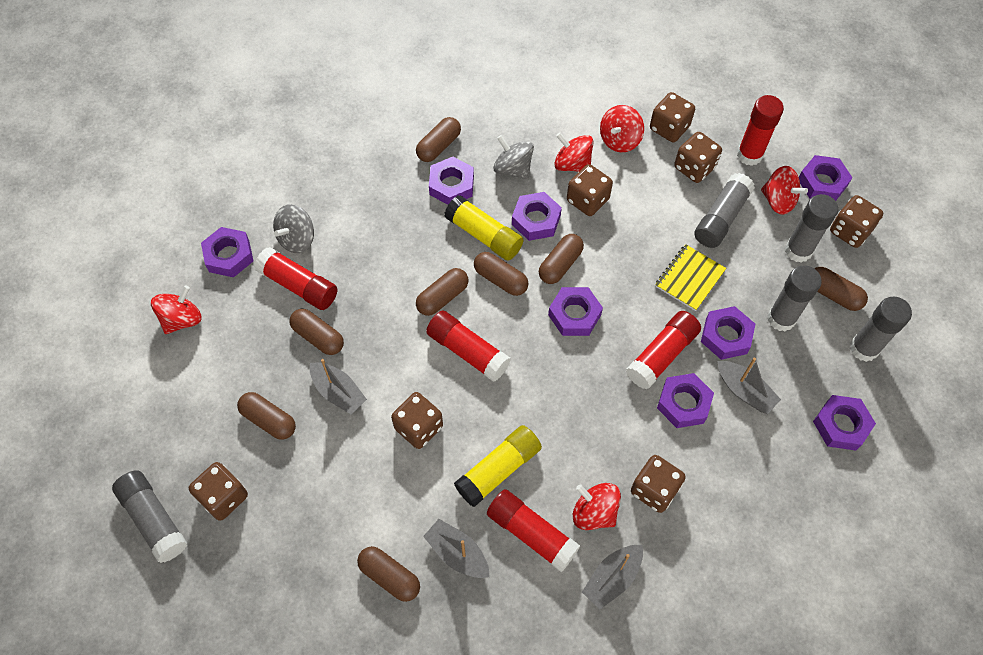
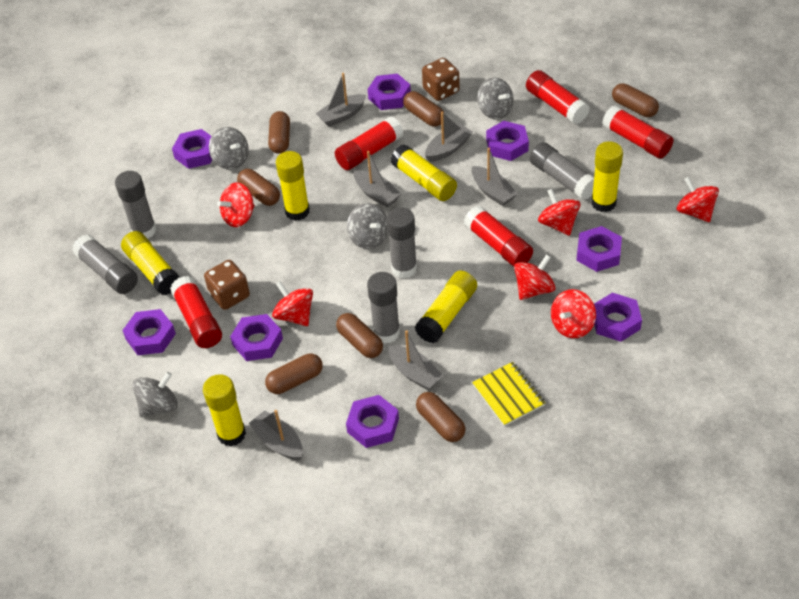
brown capsule: 8 -> 7
brown dice: 7 -> 2
grey boat: 4 -> 6
grey spinning top: 2 -> 4
red spinning top: 5 -> 6
yellow glue stick: 2 -> 6

